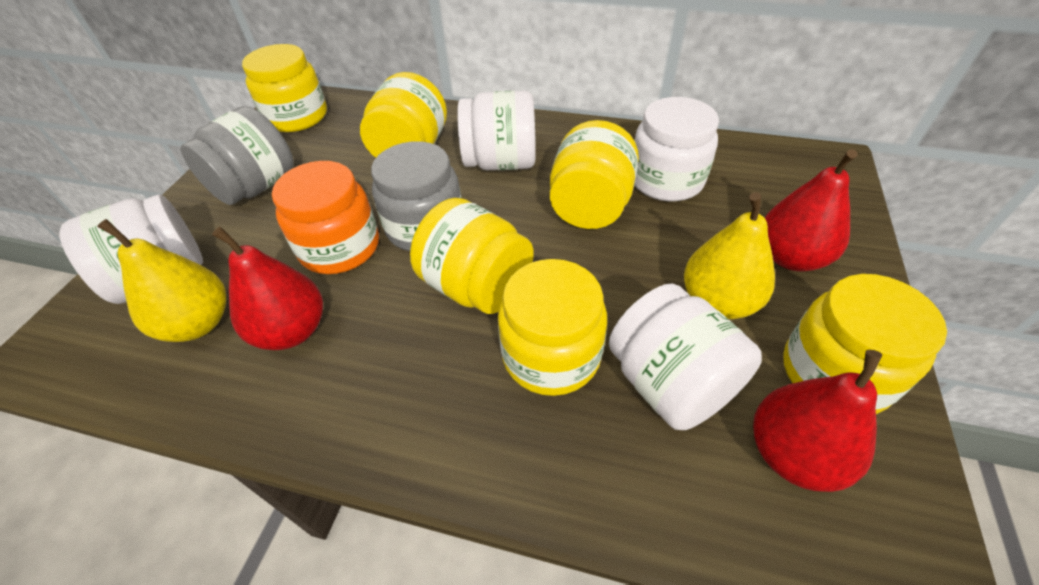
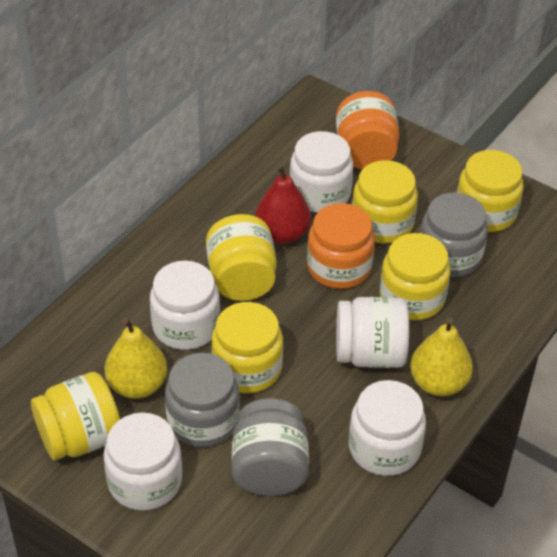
grey jar: 2 -> 3
orange jar: 1 -> 2
red pear: 3 -> 1
white jar: 4 -> 5

